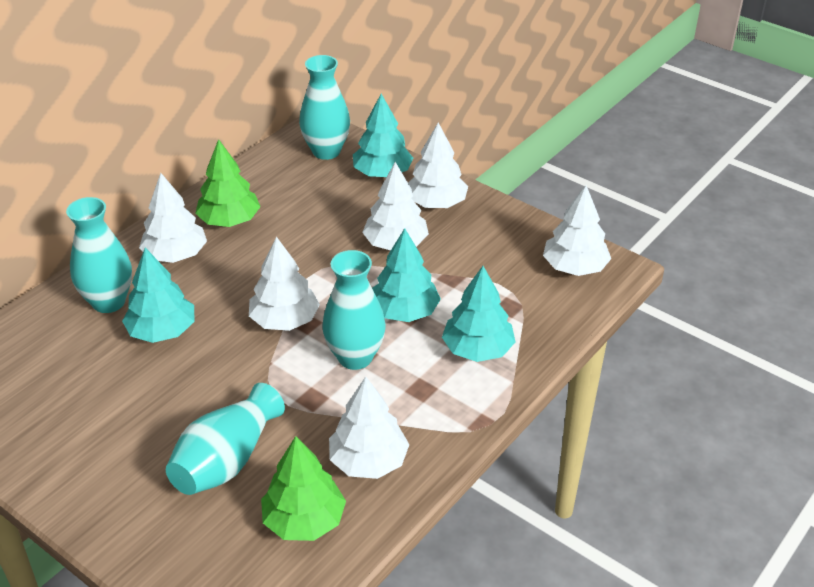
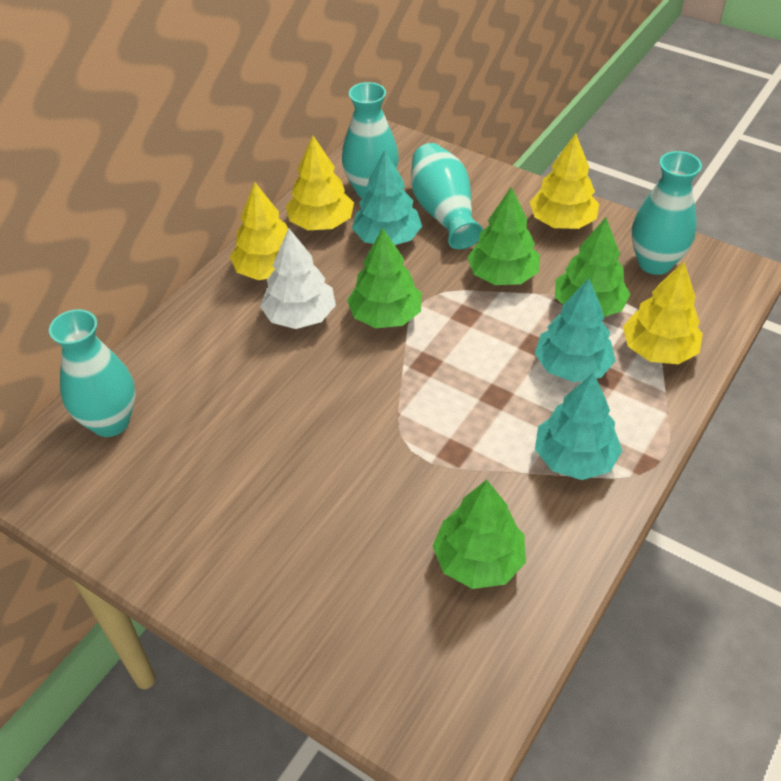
green tree: 2 -> 4
turquoise tree: 4 -> 3
white tree: 6 -> 1
yellow tree: 0 -> 4

